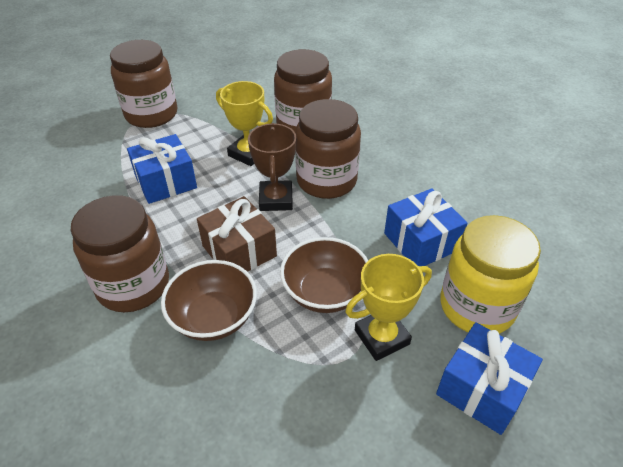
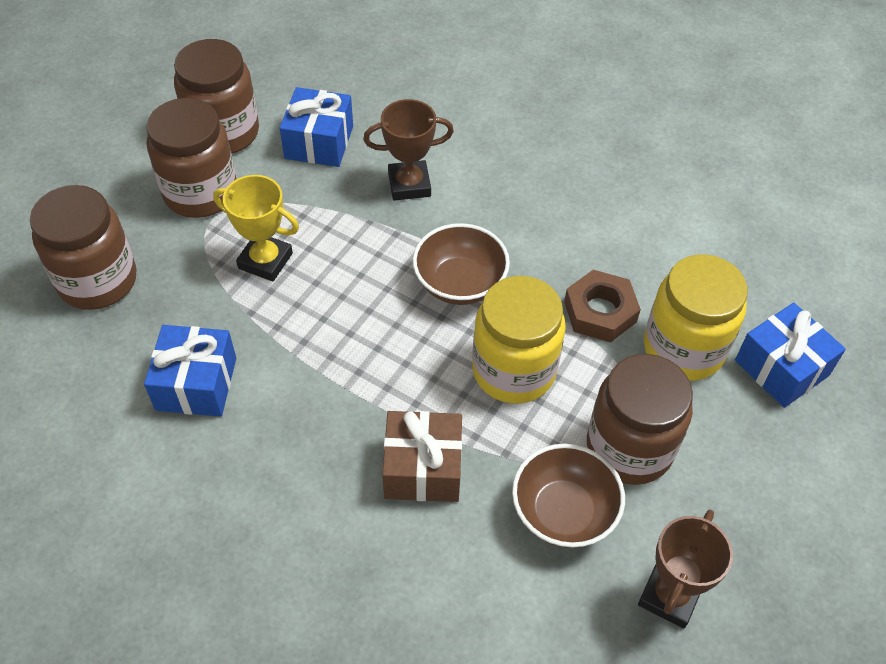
brown nut: 0 -> 1
brown trophy: 1 -> 2
yellow jar: 1 -> 2
yellow trophy: 2 -> 1

